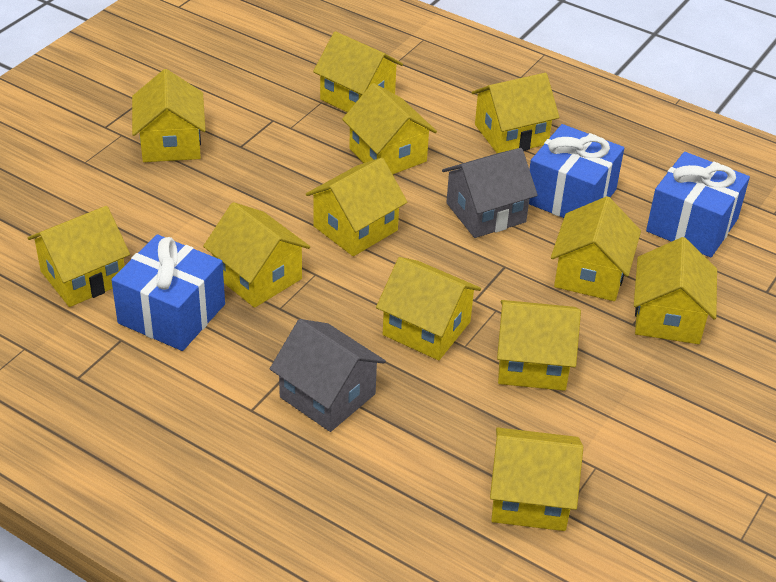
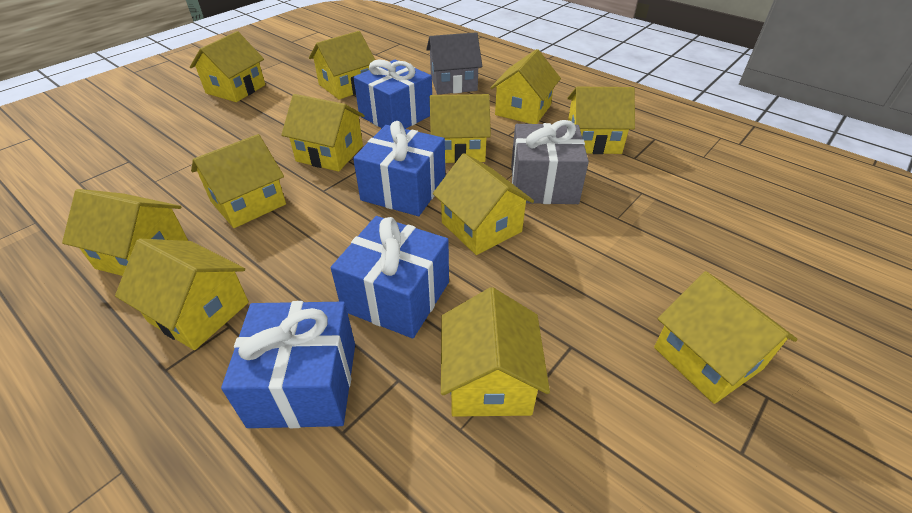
blue gift: 3 -> 4
grey gift: 0 -> 1
grey house: 2 -> 1

